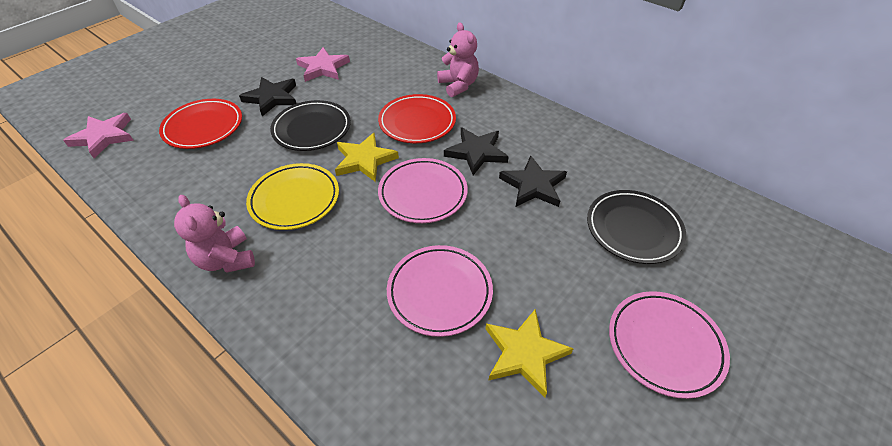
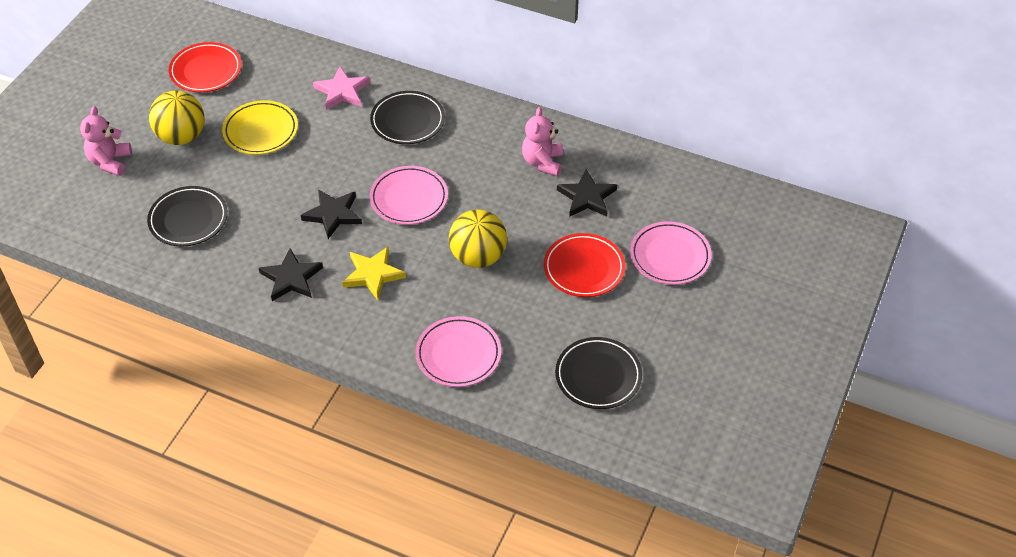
black plate: 2 -> 3
pink star: 2 -> 1
yellow ball: 0 -> 2
yellow star: 2 -> 1

